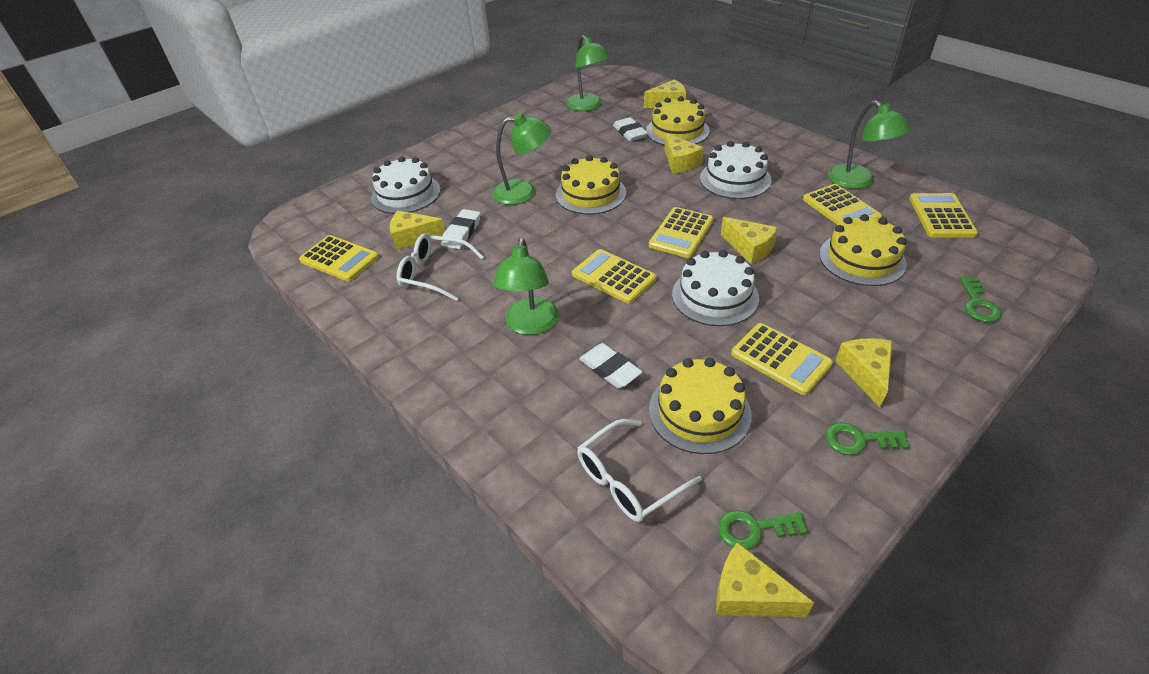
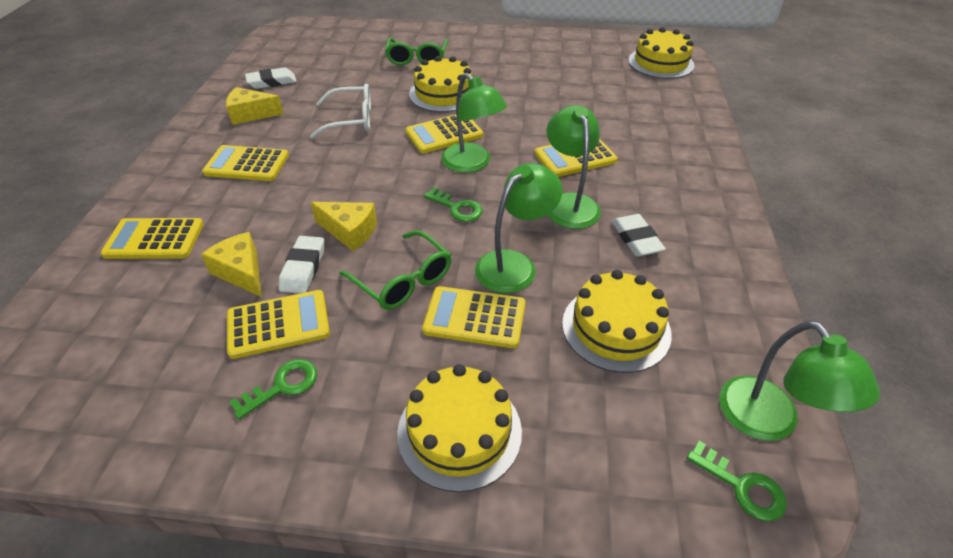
green glasses: 0 -> 2
white cake: 3 -> 0
white glasses: 2 -> 1
yellow cheese: 6 -> 3

